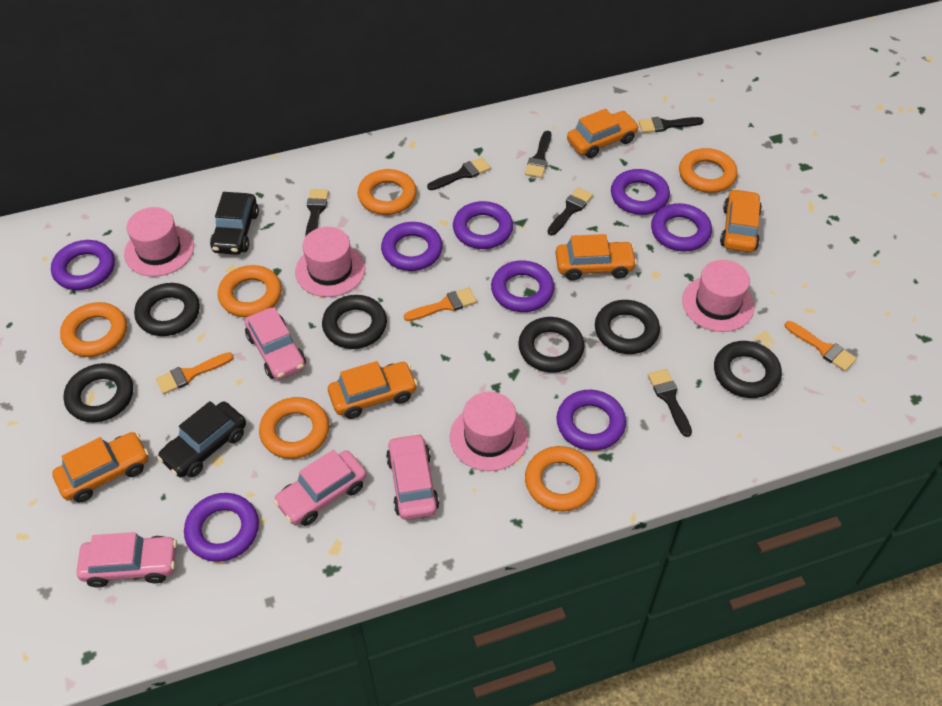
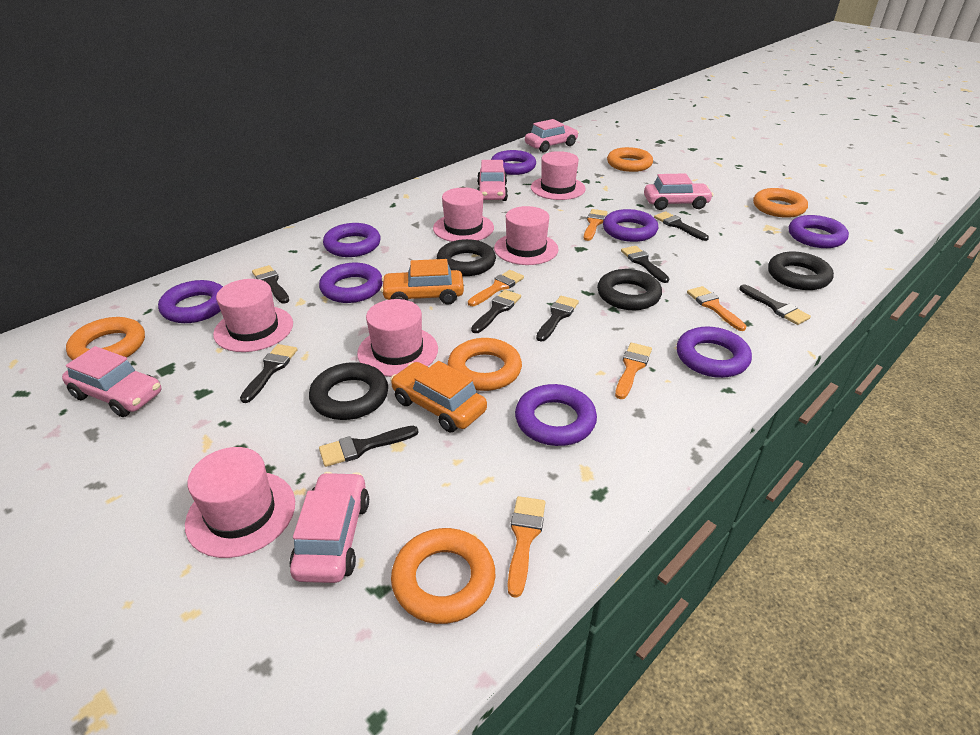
black brush: 6 -> 8
black car: 2 -> 0
black ring: 6 -> 4
orange brush: 3 -> 5
orange car: 5 -> 2
orange ring: 6 -> 5
pink car: 4 -> 5
pink hat: 4 -> 6

